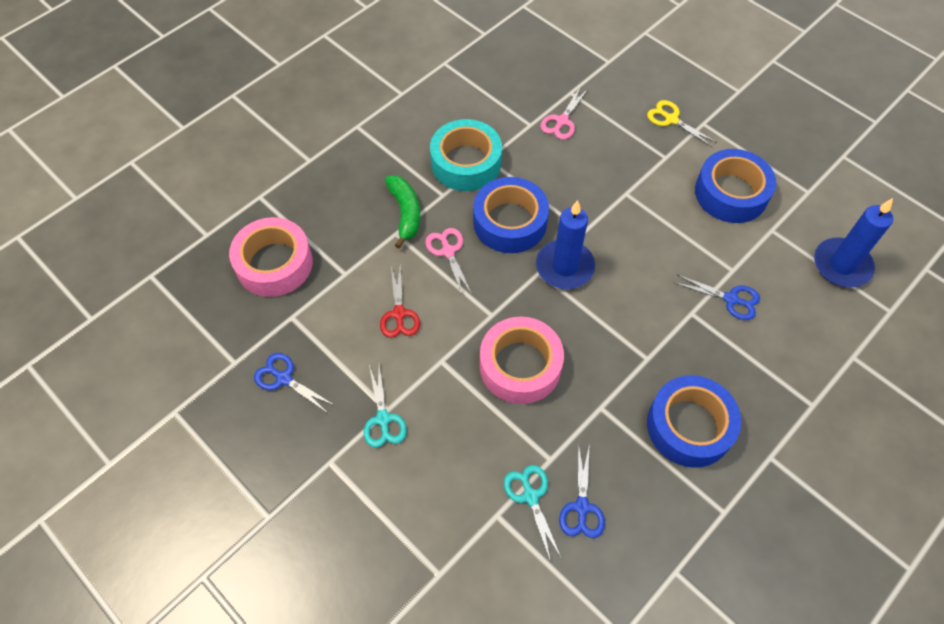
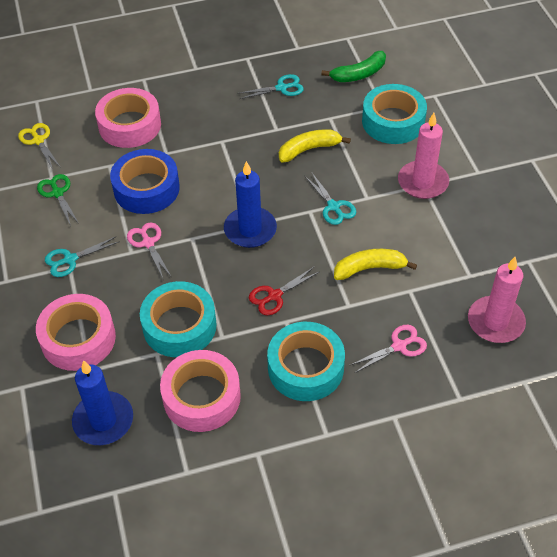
blue scissors: 3 -> 0
blue tape: 3 -> 1
green scissors: 0 -> 1
pink candle: 0 -> 2
pink tape: 2 -> 3
turquoise scissors: 2 -> 3
turquoise tape: 1 -> 3
yellow banana: 0 -> 2

